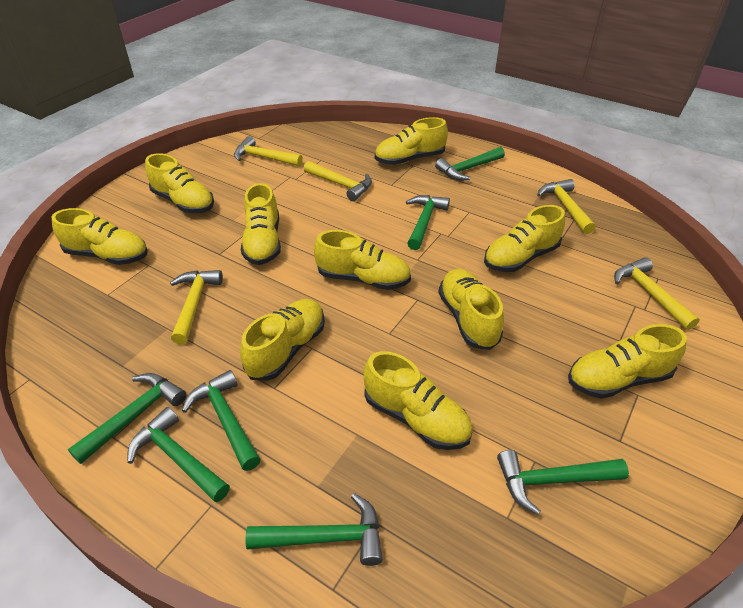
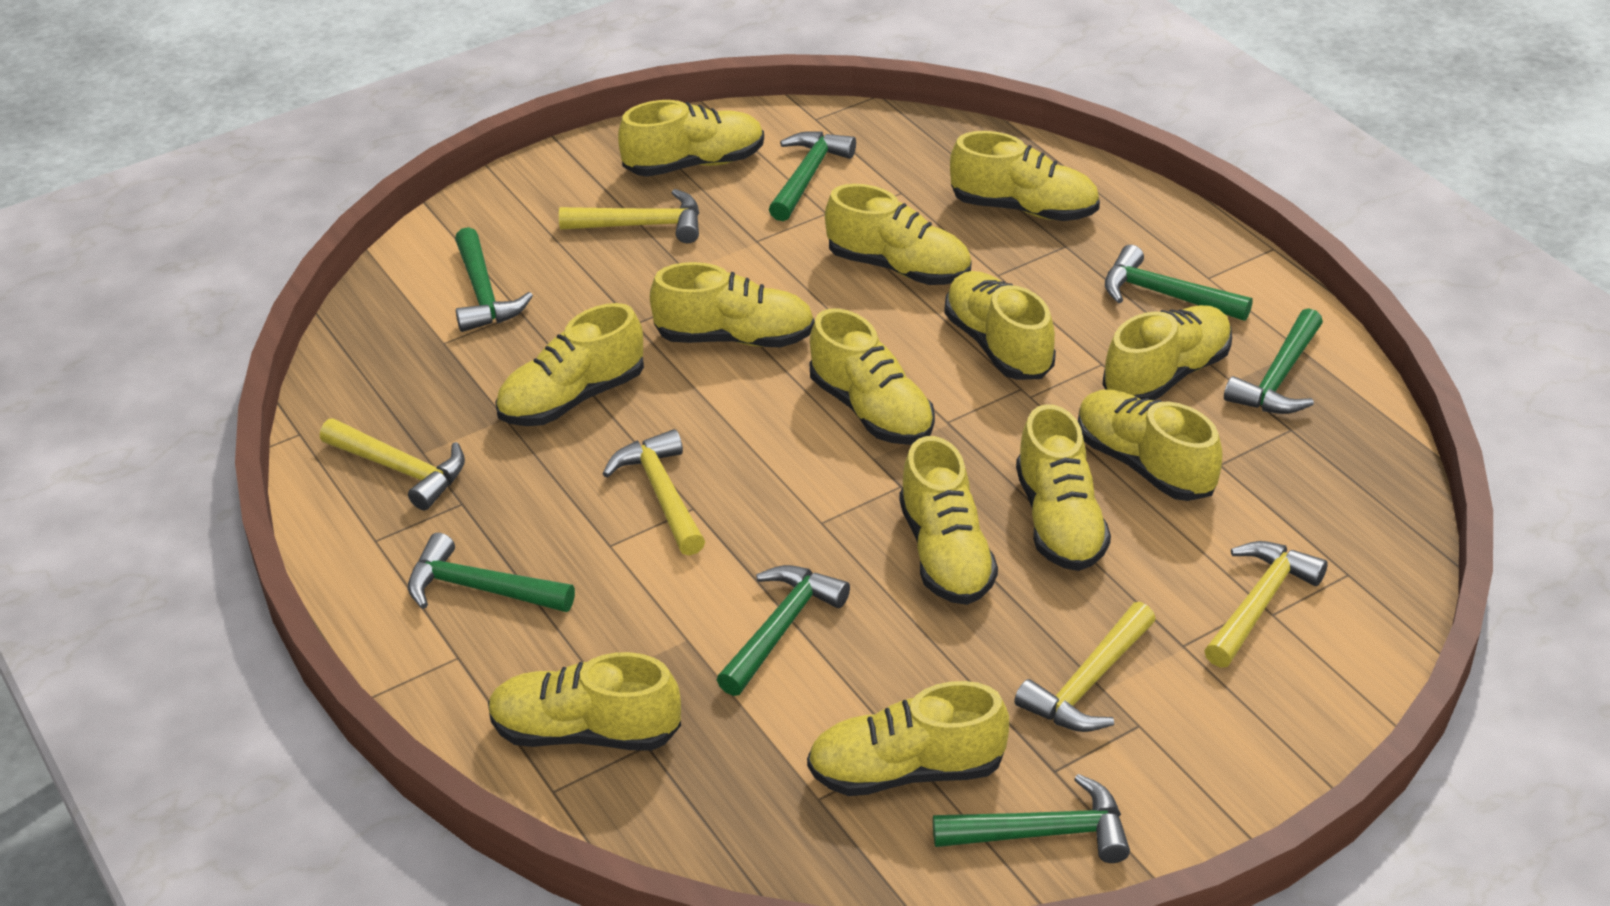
yellow shoe: 10 -> 13

